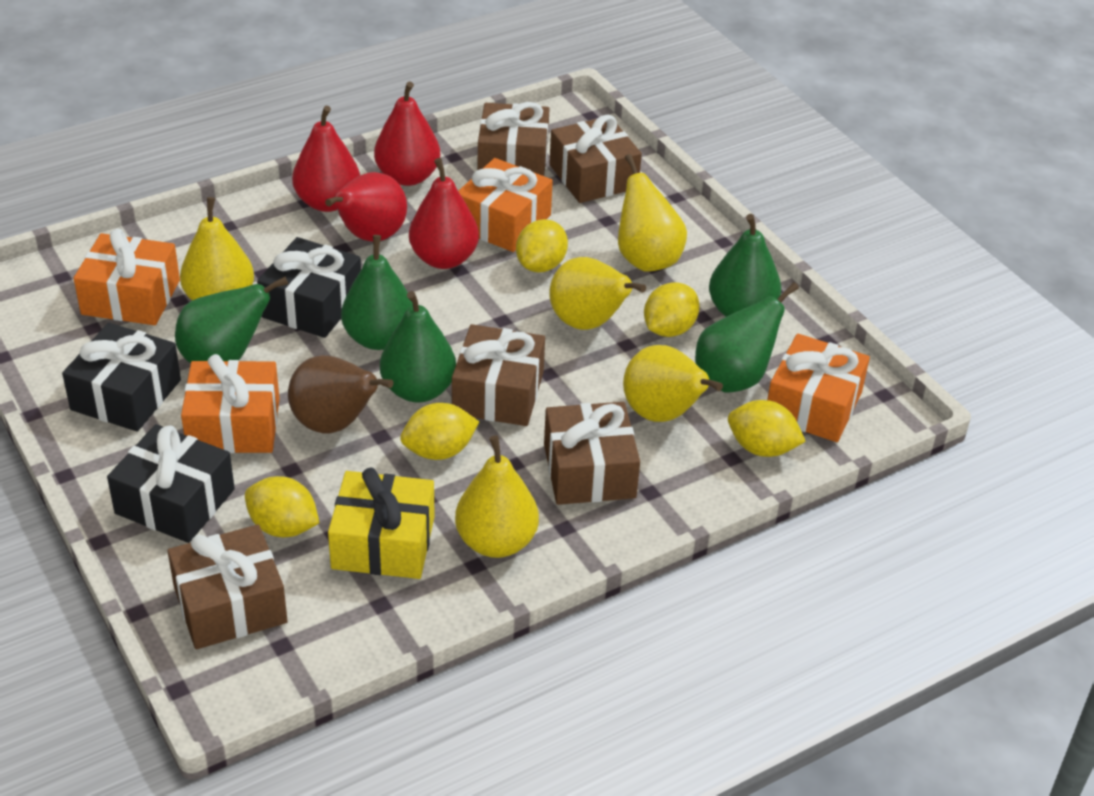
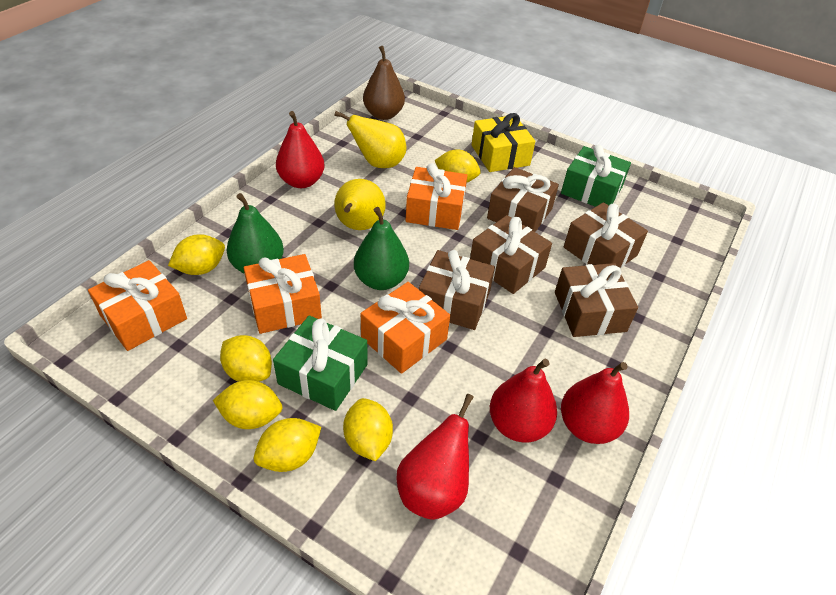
black gift: 3 -> 0
green gift: 0 -> 2
green pear: 5 -> 2
yellow lemon: 5 -> 6
yellow pear: 5 -> 2

